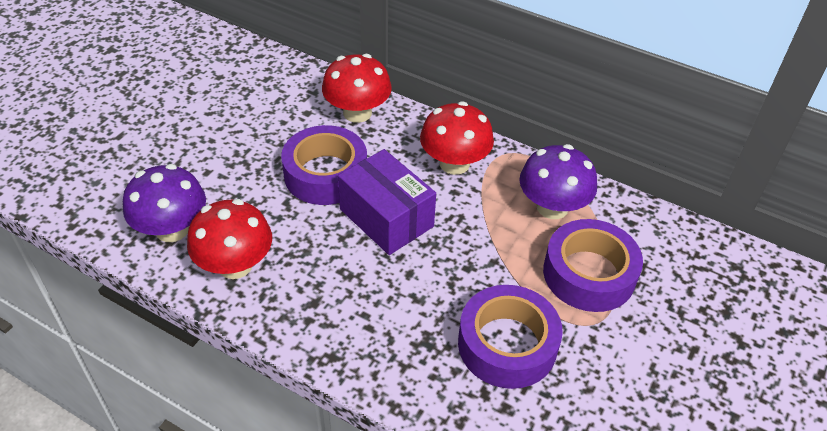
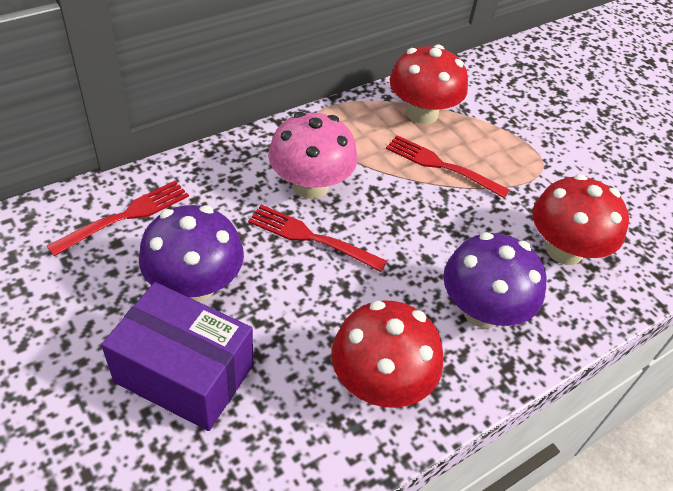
pink mushroom: 0 -> 1
purple tape: 3 -> 0
red fork: 0 -> 3

